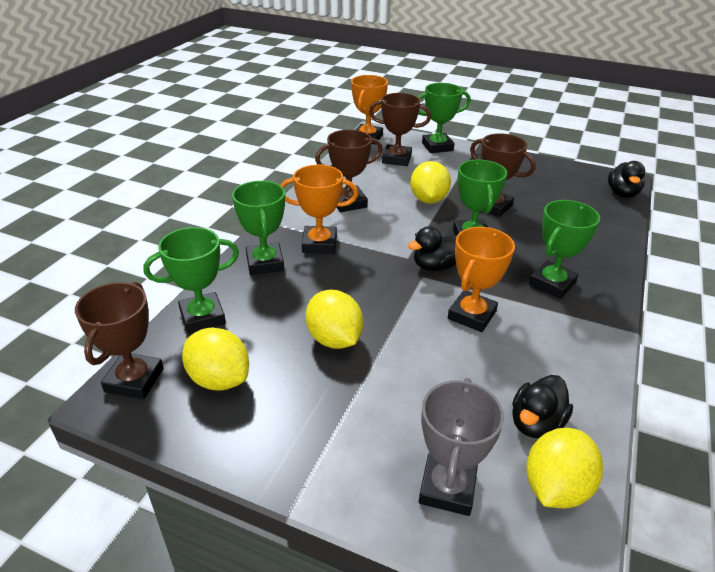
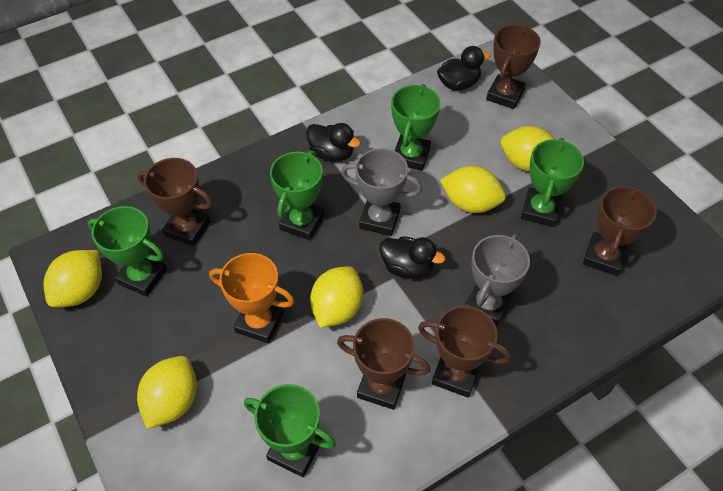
brown trophy: 4 -> 5
grey trophy: 1 -> 2
orange trophy: 3 -> 1
yellow lemon: 4 -> 5

